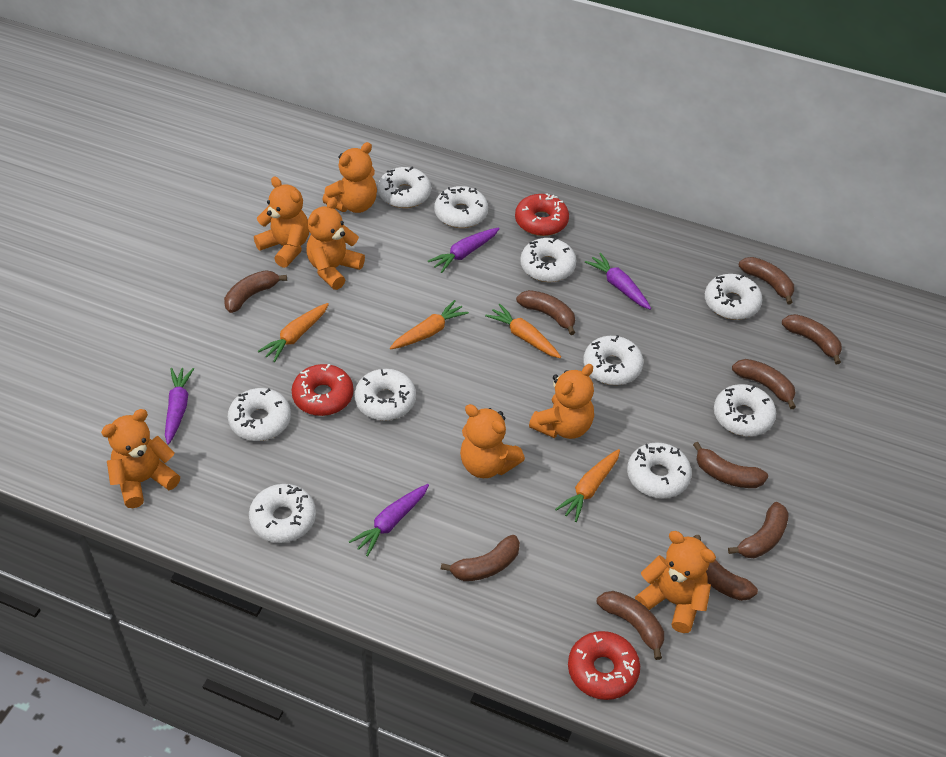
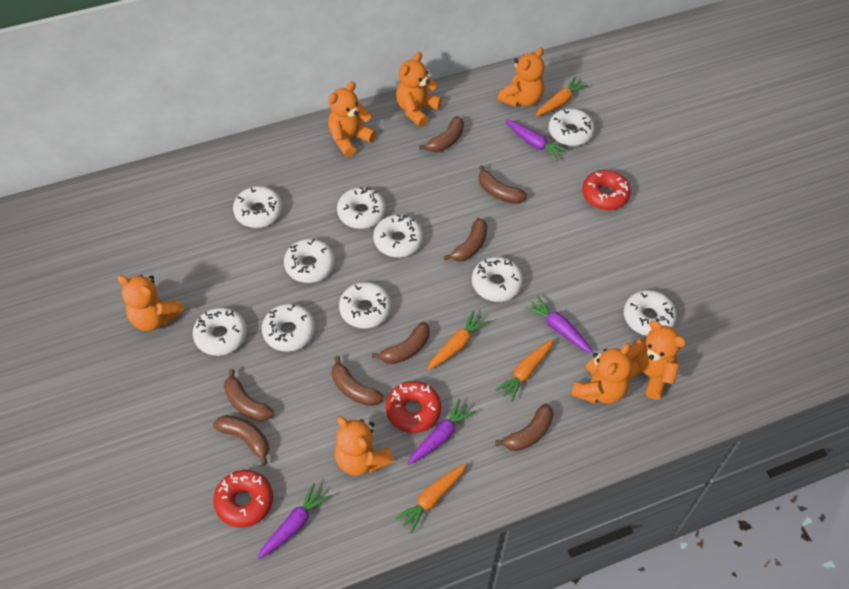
brown banana: 10 -> 8

